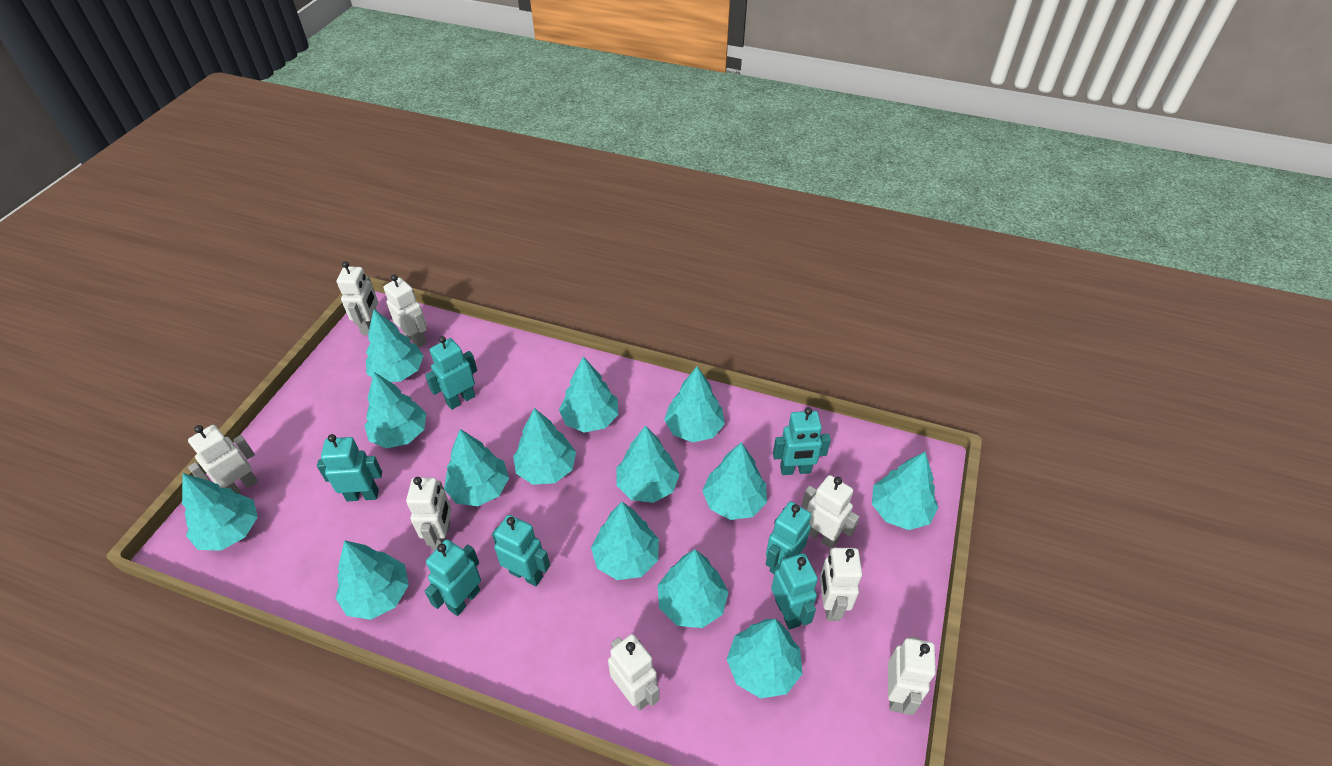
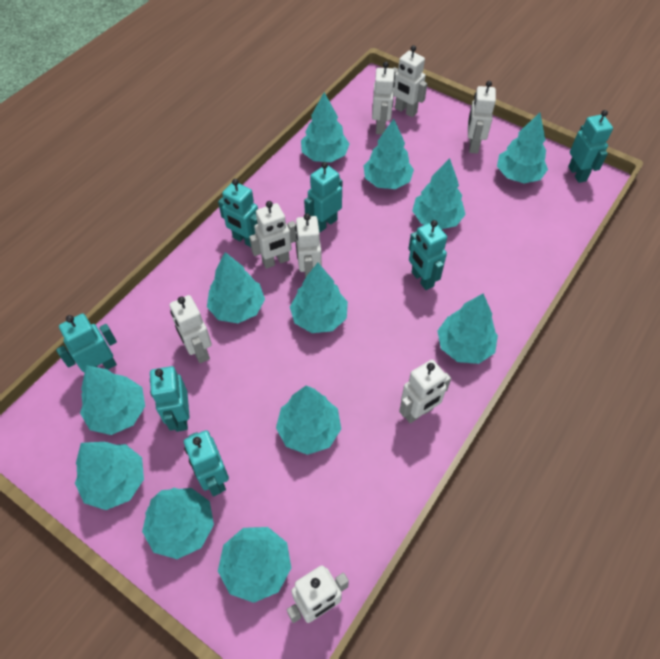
turquoise tree: 14 -> 12

